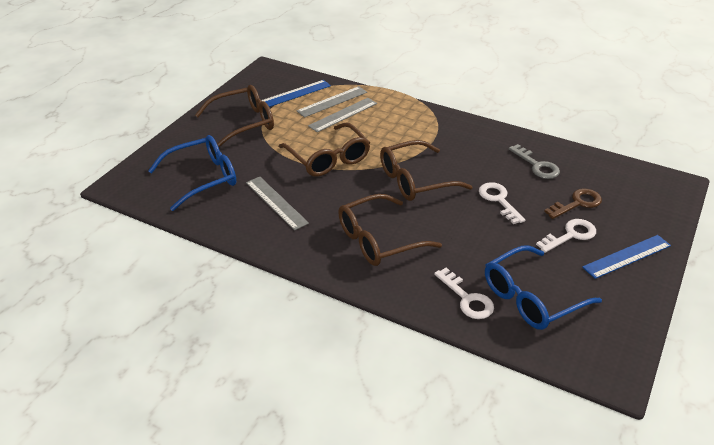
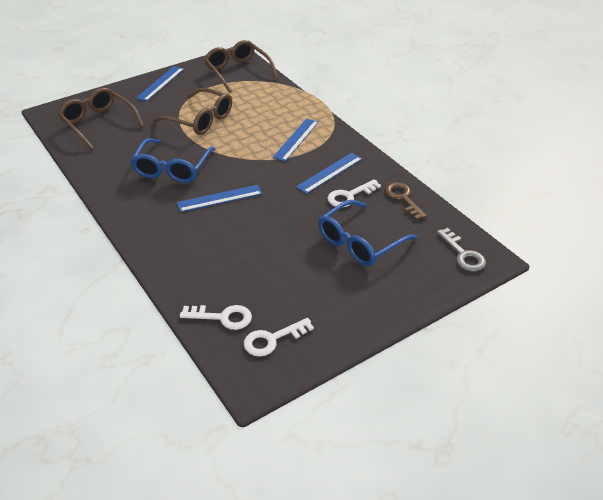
blue ruler: 2 -> 4
brown glasses: 4 -> 3
grey ruler: 3 -> 0

